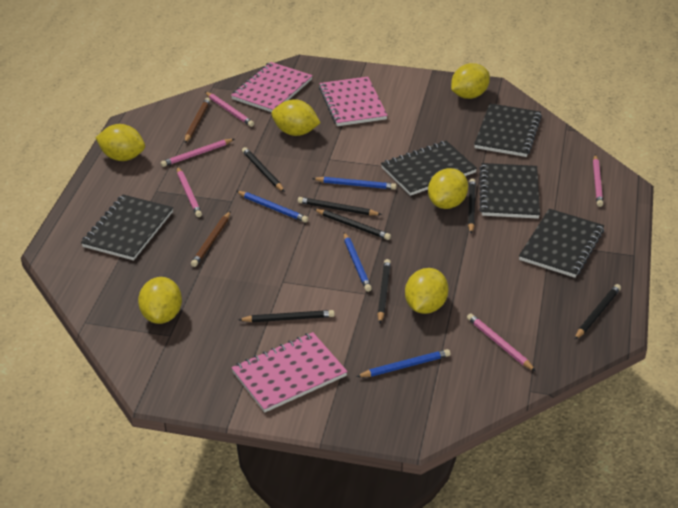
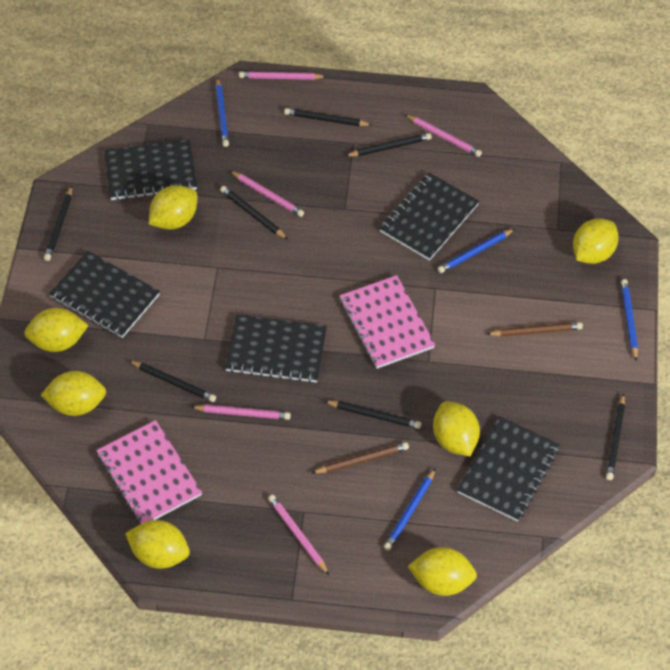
pink notebook: 3 -> 2
yellow lemon: 6 -> 7

